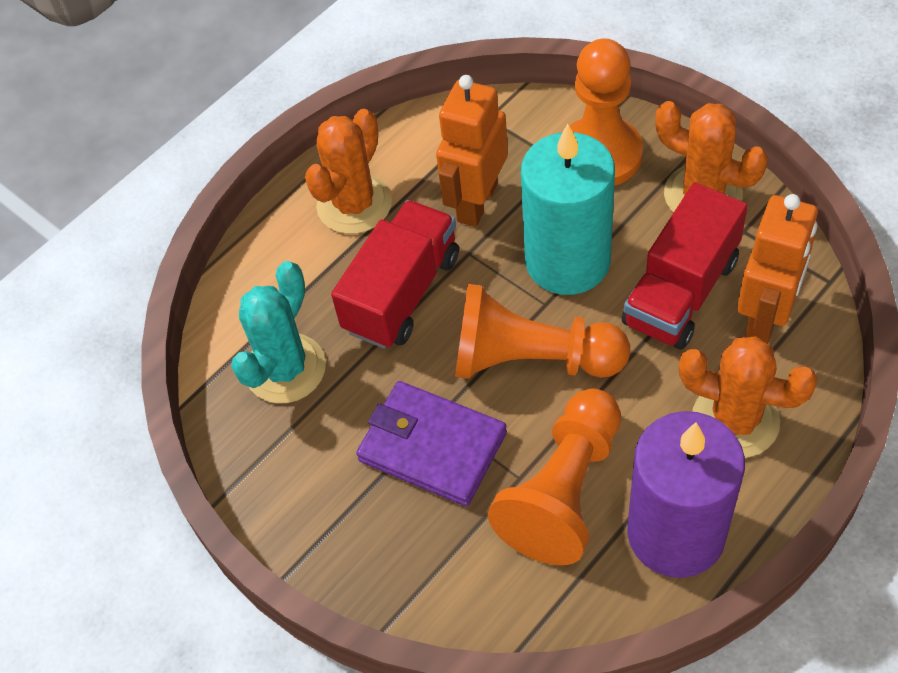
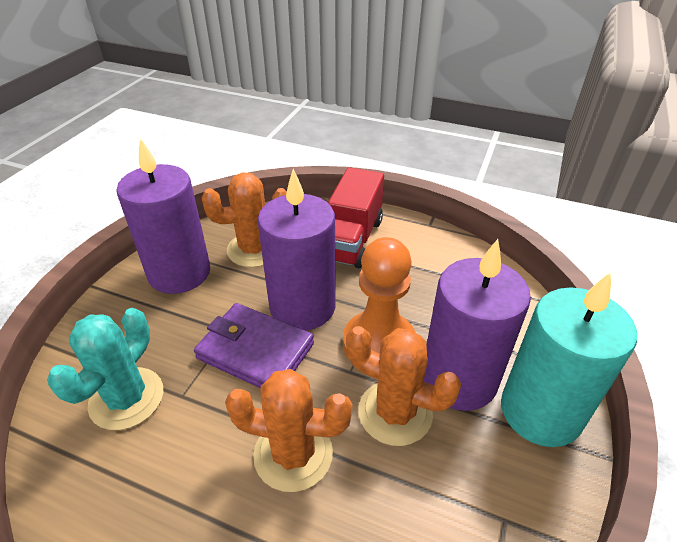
orange pawn: 3 -> 1
orange robot: 2 -> 0
purple candle: 1 -> 3
red truck: 2 -> 1

